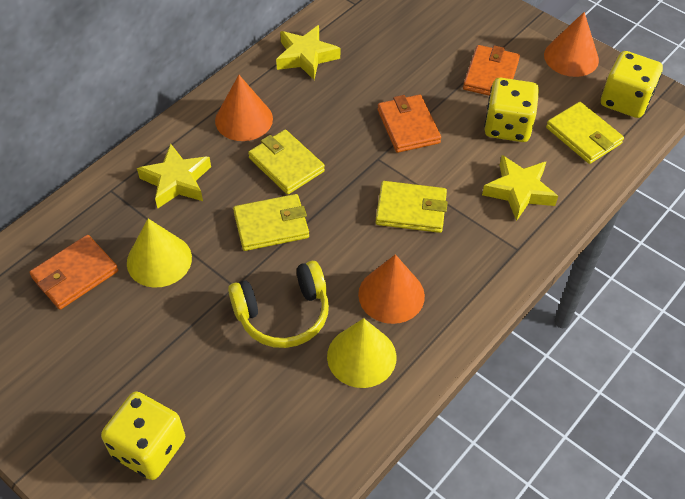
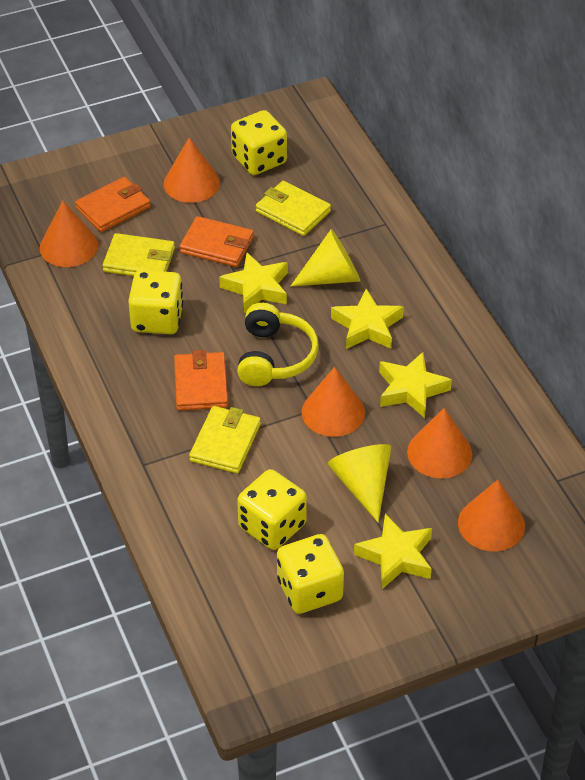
orange cone: 3 -> 5
yellow dice: 3 -> 4
yellow star: 3 -> 4
yellow wallet: 4 -> 3

